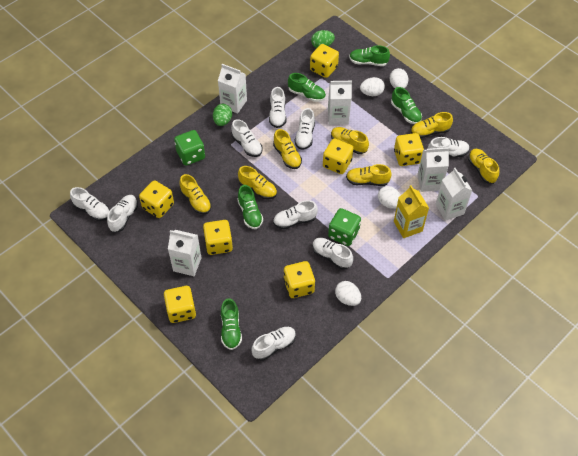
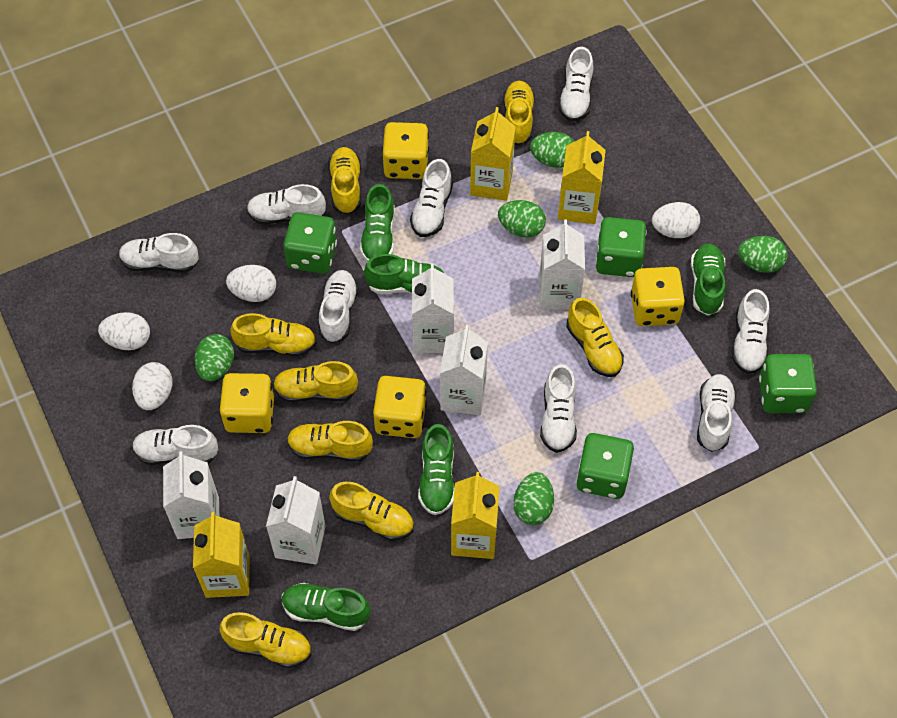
green dice: 2 -> 4
green egg: 2 -> 5
yellow carton: 1 -> 4
yellow dice: 7 -> 4
yellow shoe: 7 -> 8

